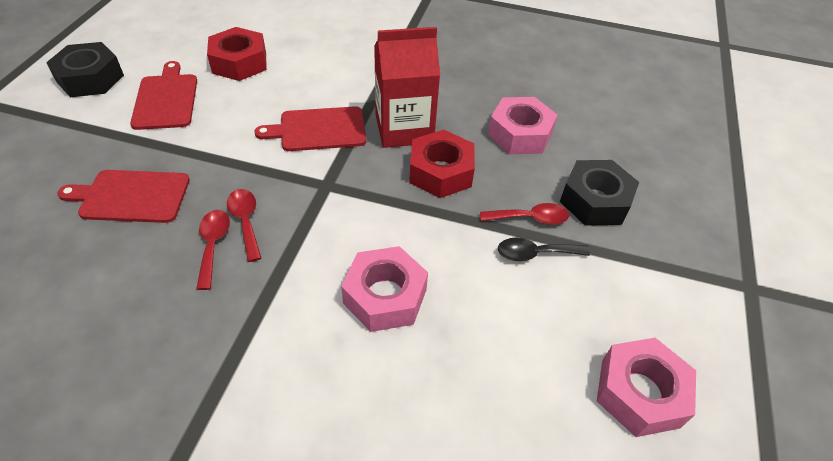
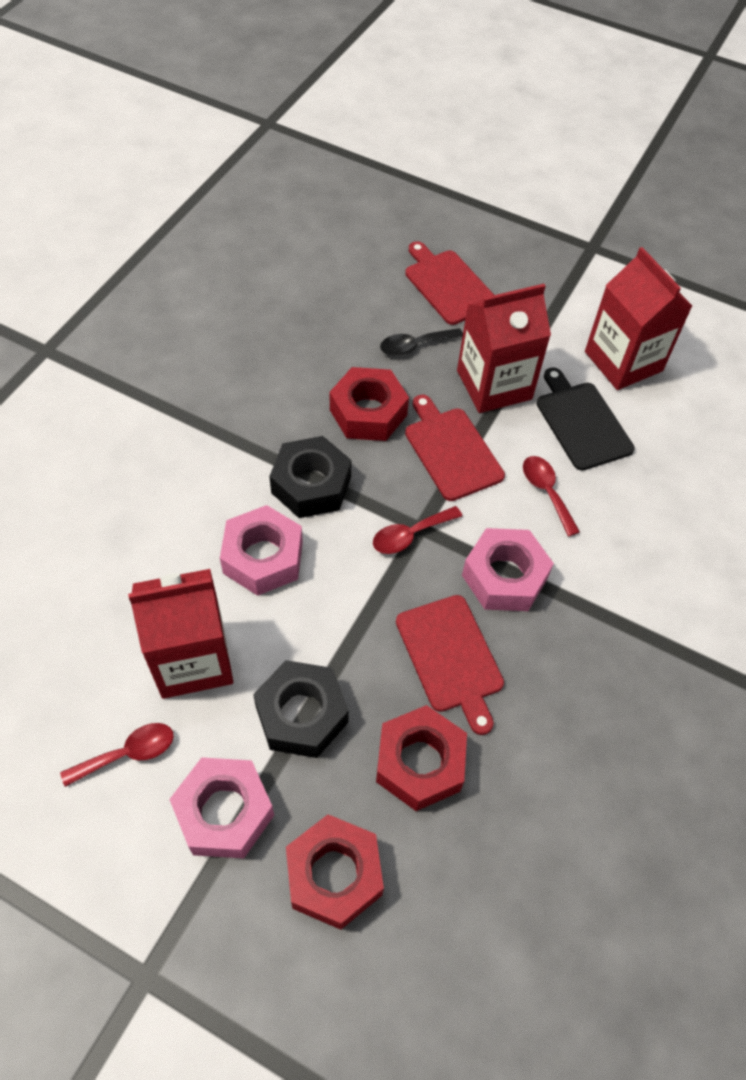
black cutting board: 0 -> 1
red carton: 1 -> 3
red nut: 2 -> 3

